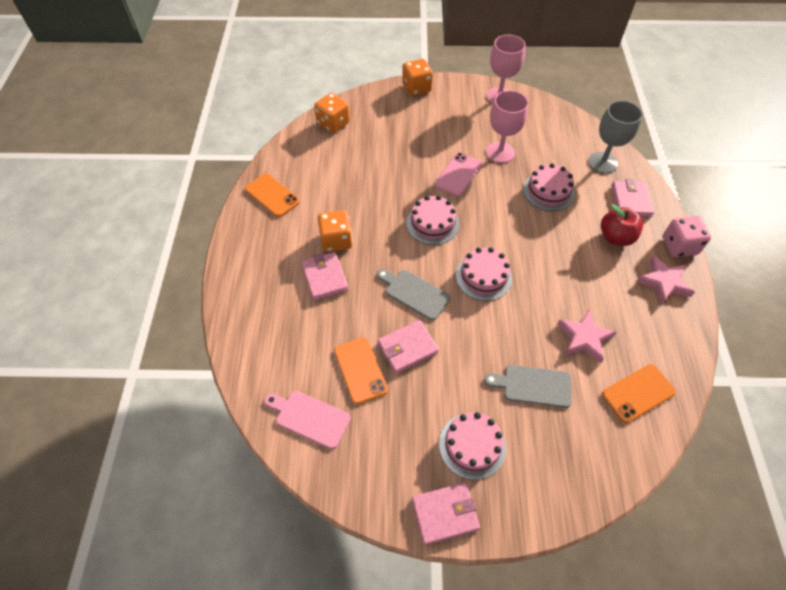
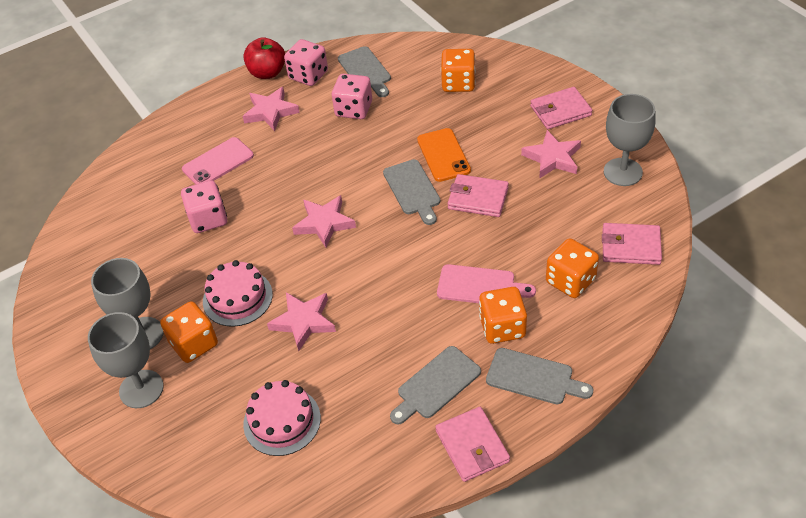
grey cutting board: 2 -> 4
grey goblet: 1 -> 3
orange dice: 3 -> 4
orange phone: 3 -> 1
pink cake: 4 -> 2
pink dice: 1 -> 3
pink goblet: 2 -> 0
pink star: 2 -> 4

